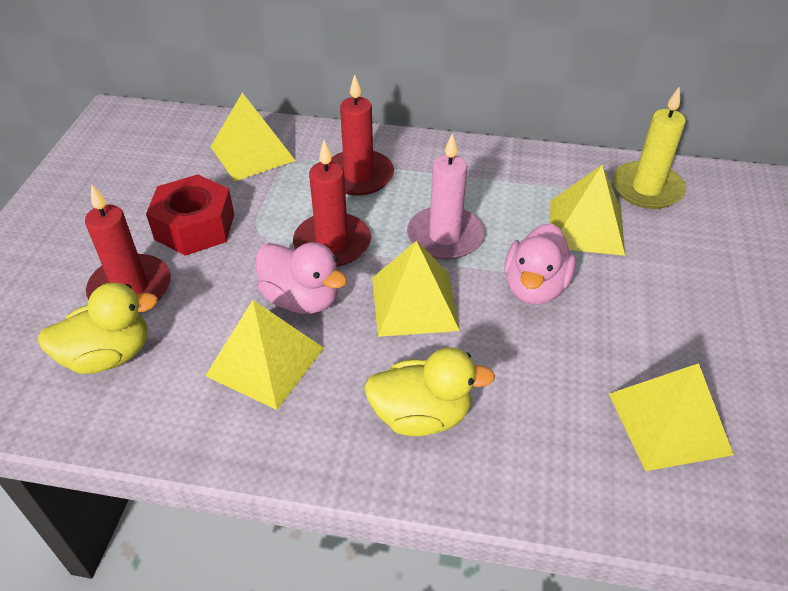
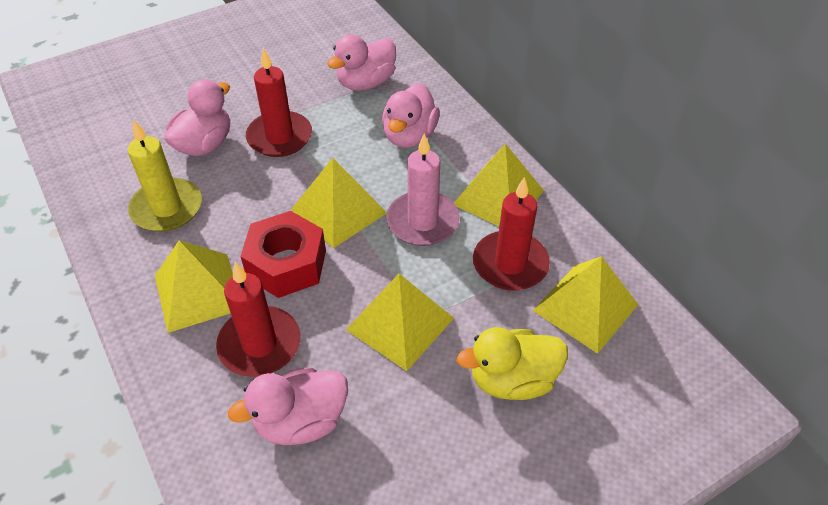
pink duck: 2 -> 4
yellow duck: 2 -> 1

